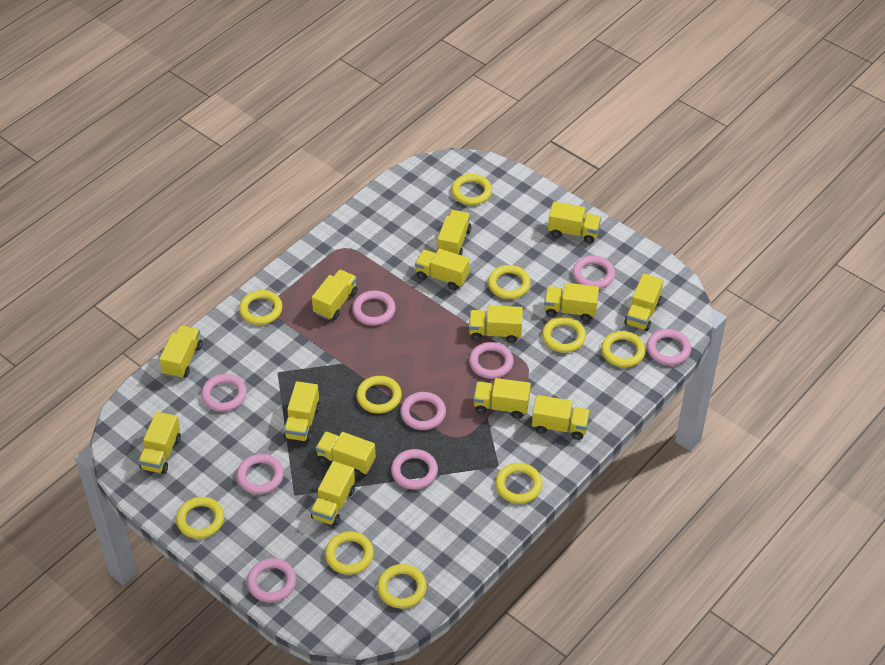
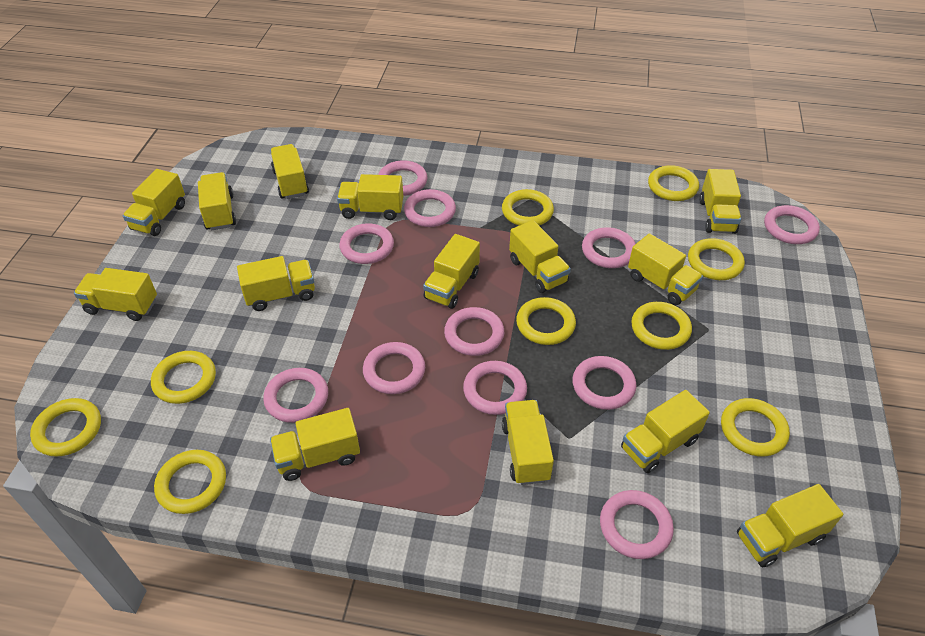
pink ring: 9 -> 11
yellow ring: 10 -> 9

